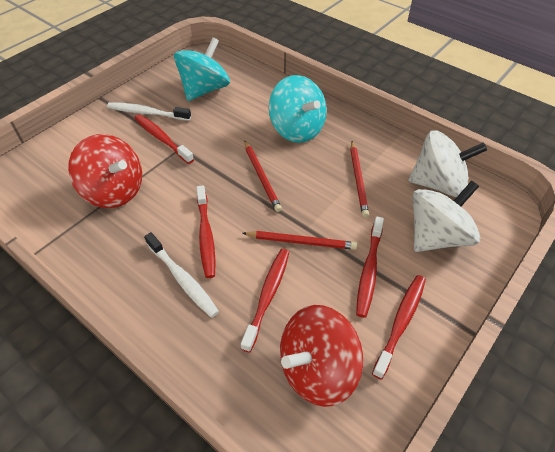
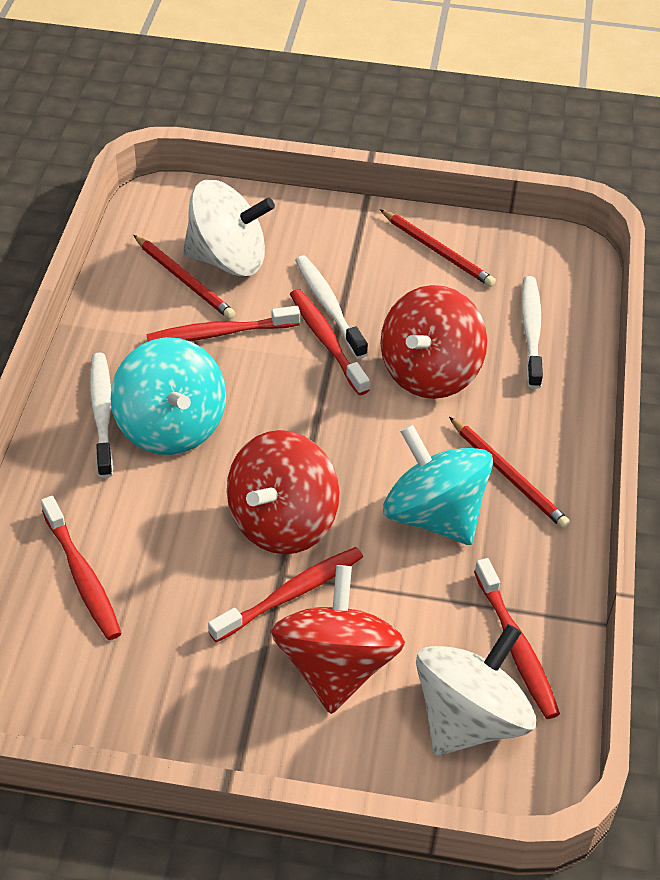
red spinning top: 2 -> 3
white toothbrush: 2 -> 3

